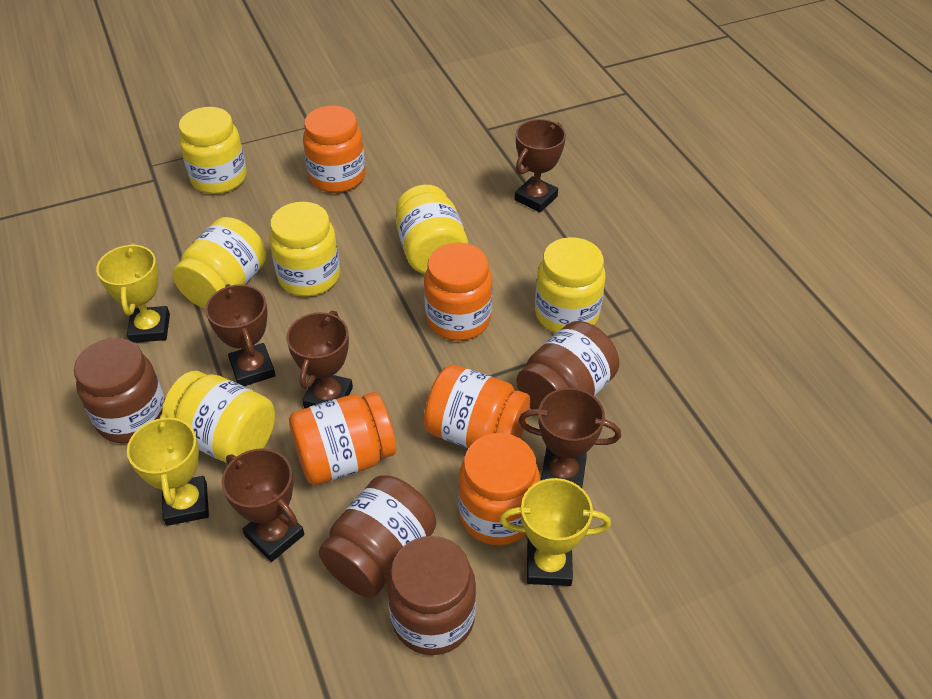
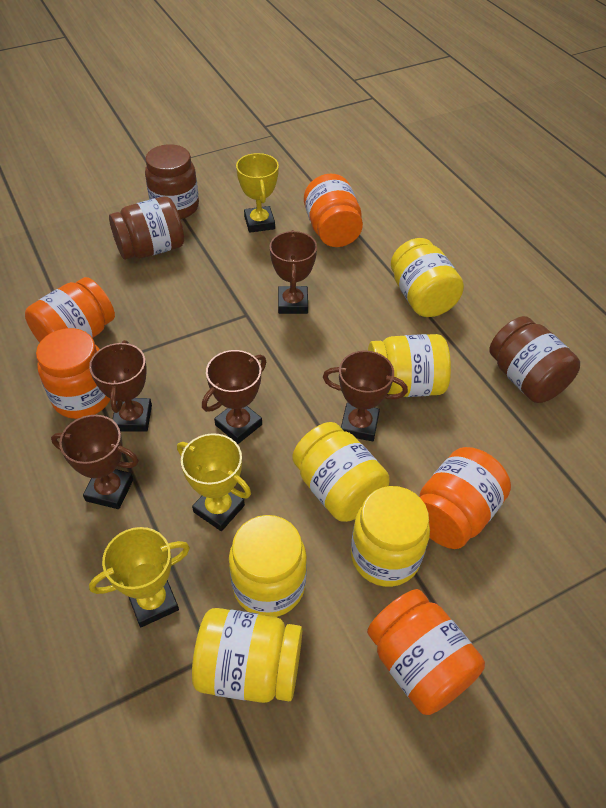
brown jar: 4 -> 3

